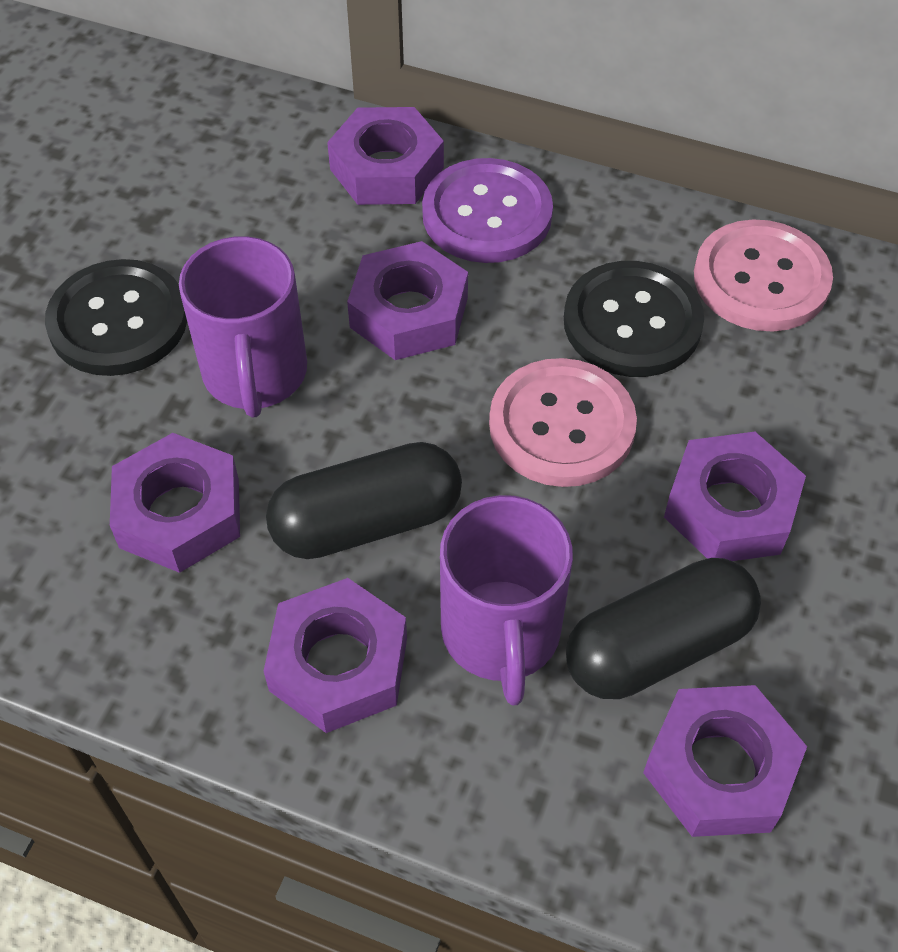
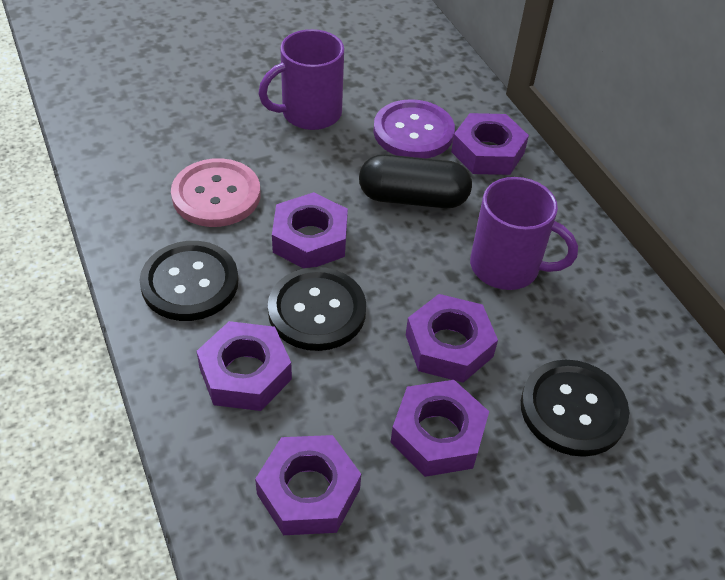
black button: 2 -> 3
black capsule: 2 -> 1
pink button: 2 -> 1

